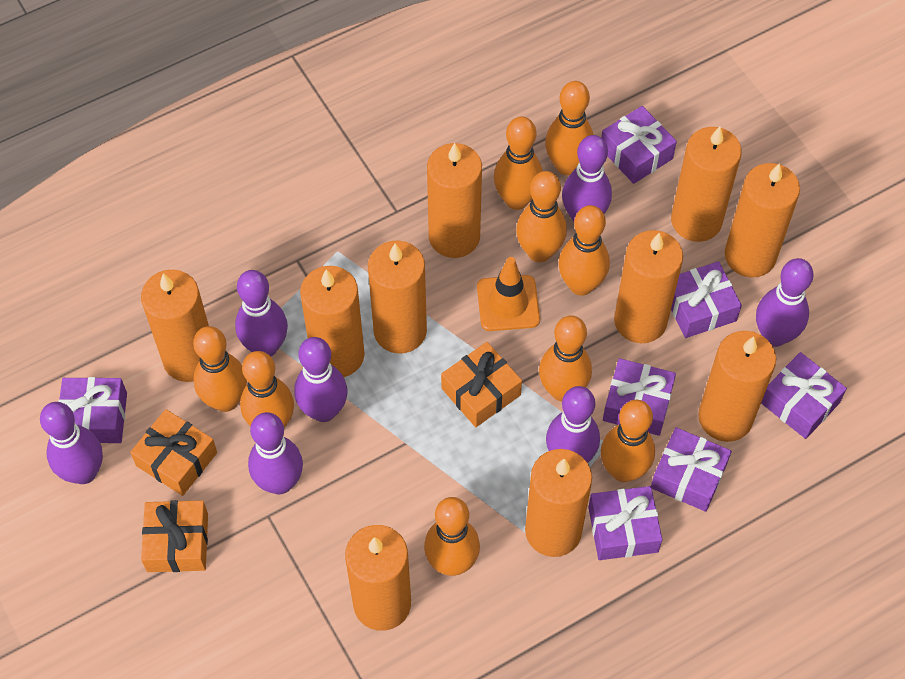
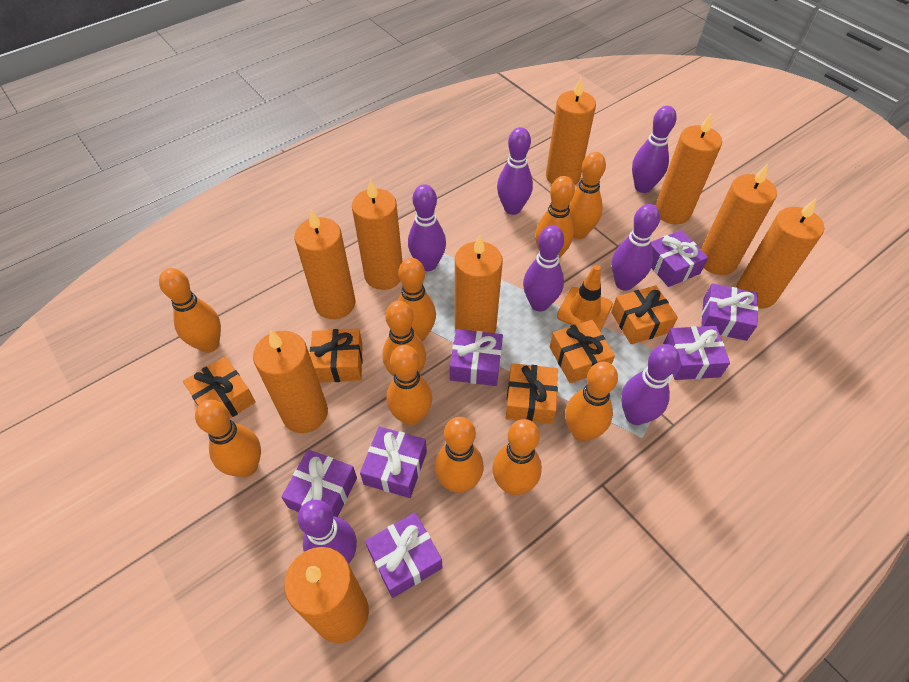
orange bowling pin: 9 -> 10
orange candle: 10 -> 9
orange gift: 3 -> 5

